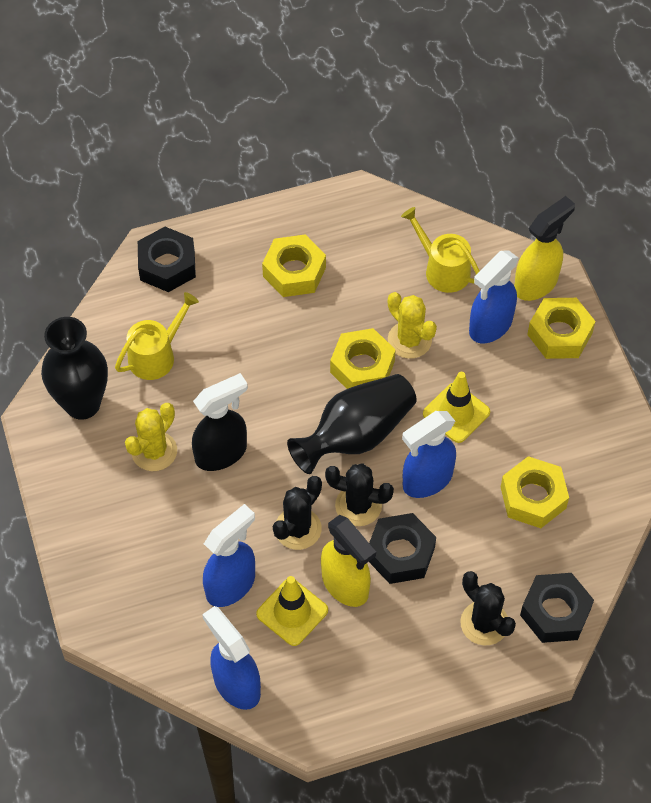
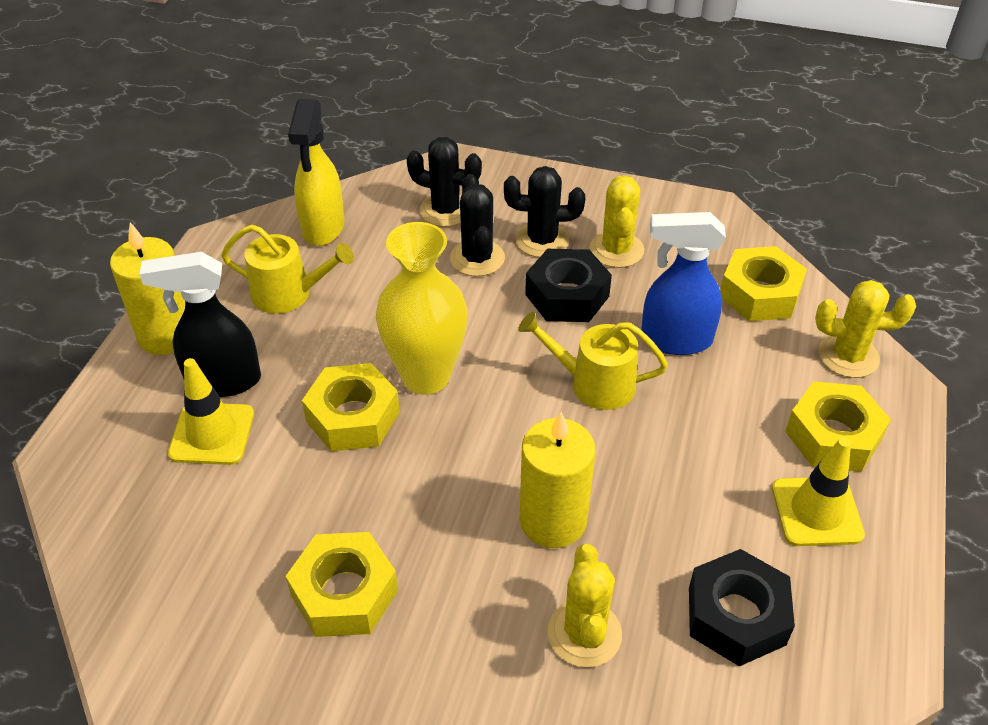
black nut: 3 -> 2
black vase: 2 -> 0
blue spray bottle: 4 -> 1
yellow cactus: 2 -> 3
yellow candle: 0 -> 2
yellow spray bottle: 2 -> 1
yellow vase: 0 -> 1

